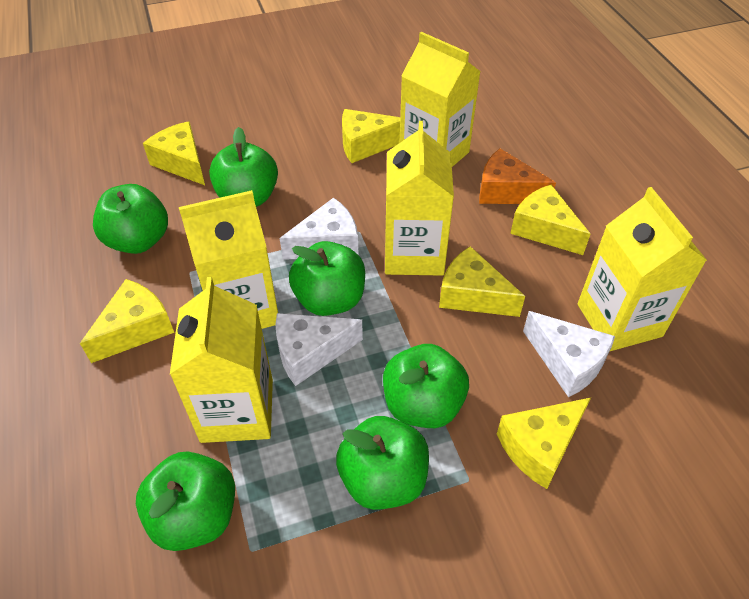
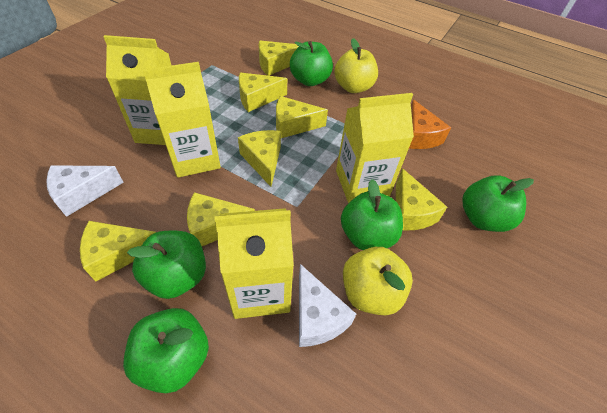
green apple: 6 -> 5
white cheese: 3 -> 2
yellow apple: 0 -> 2
yellow carton: 5 -> 4
yellow cheese: 6 -> 7

